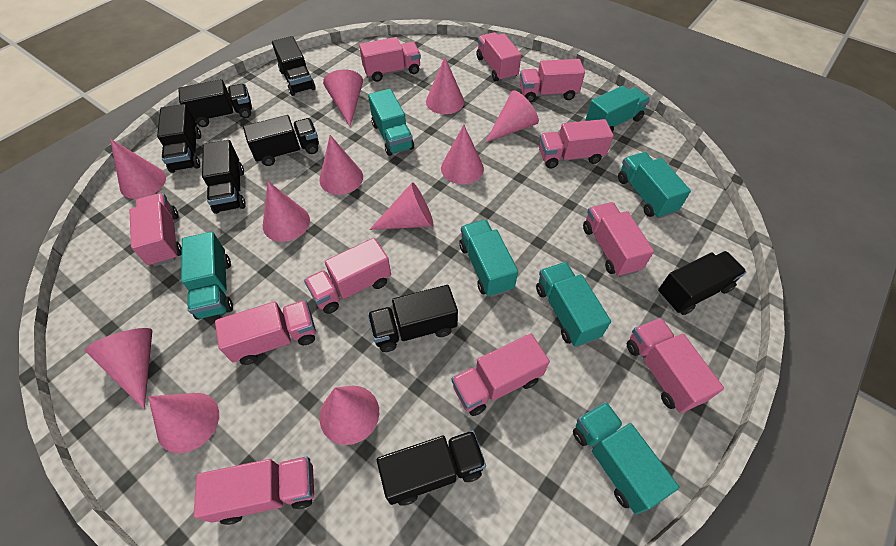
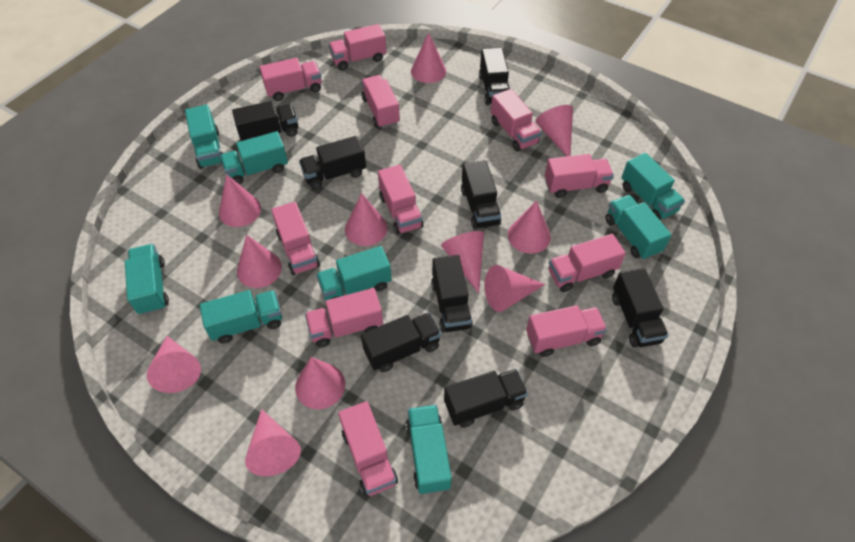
turquoise truck: 7 -> 8

